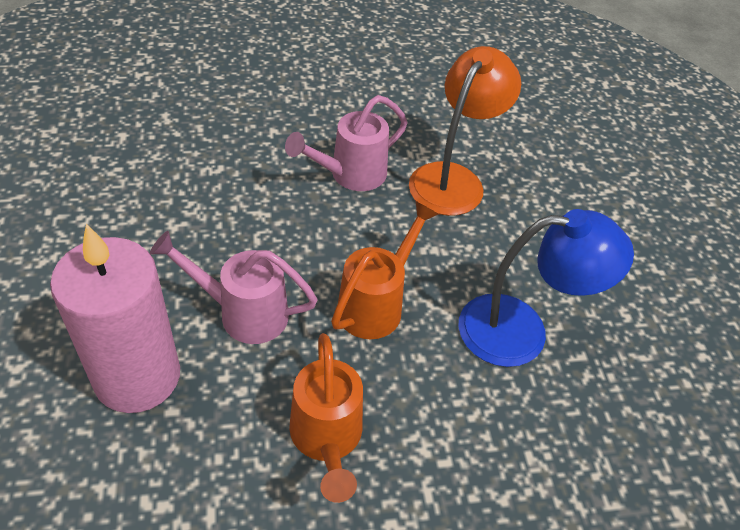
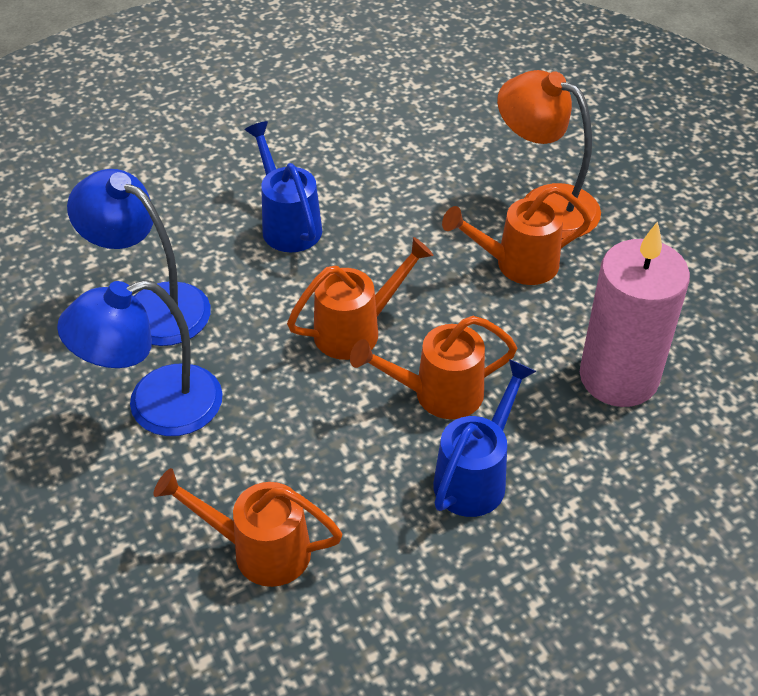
blue lamp: 1 -> 2
blue watering can: 0 -> 2
orange watering can: 2 -> 4
pink watering can: 2 -> 0

